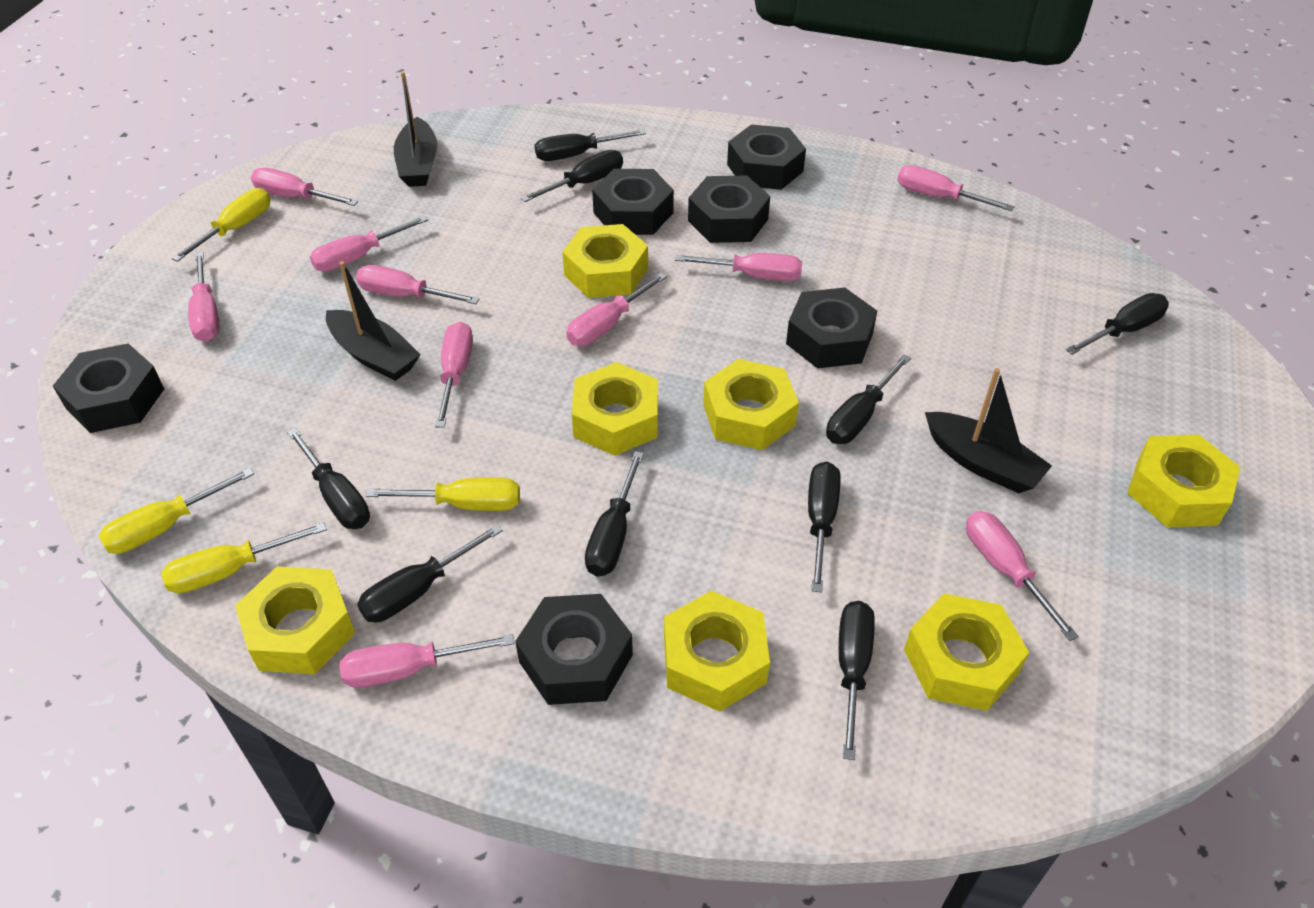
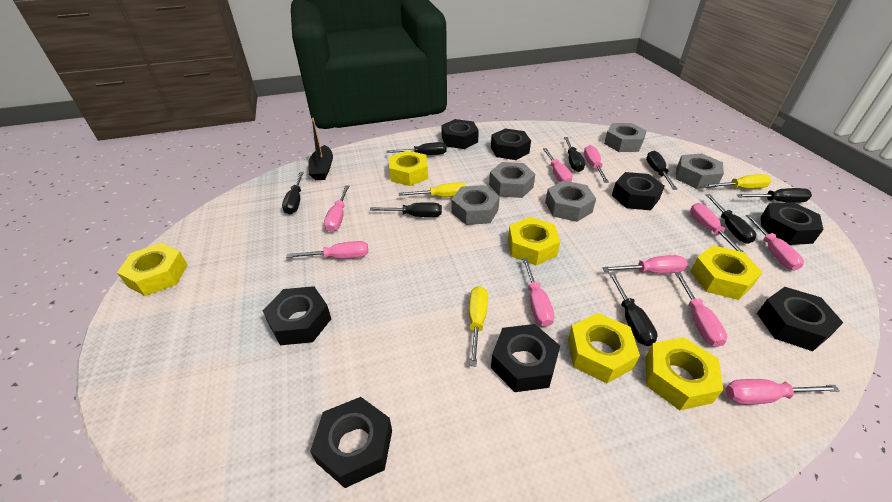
black boat: 3 -> 1
black nut: 6 -> 8
black screwdriver: 9 -> 8
grey nut: 0 -> 5
yellow nut: 7 -> 6
yellow screwdriver: 4 -> 3

